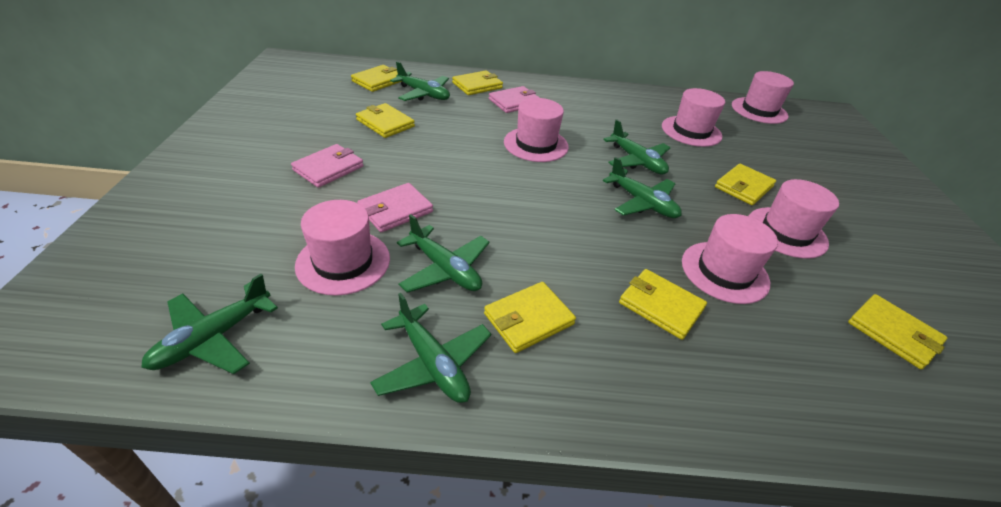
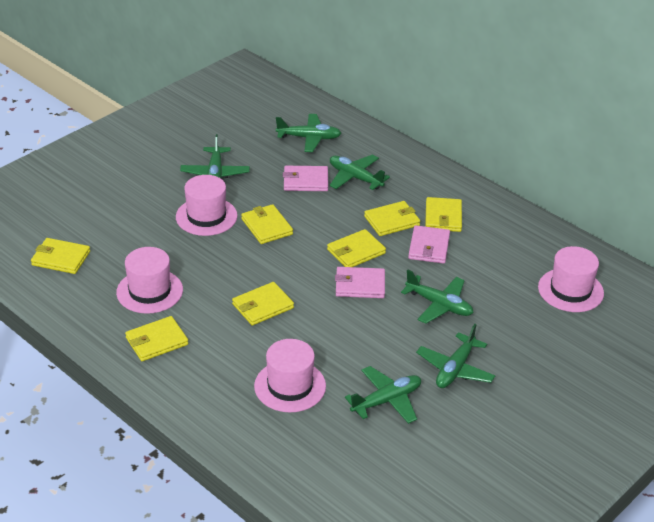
pink hat: 6 -> 4

